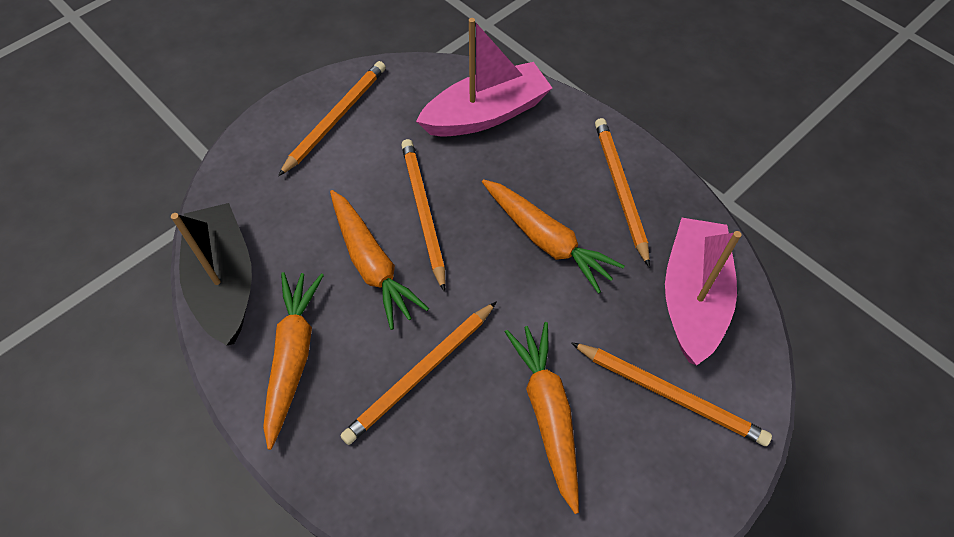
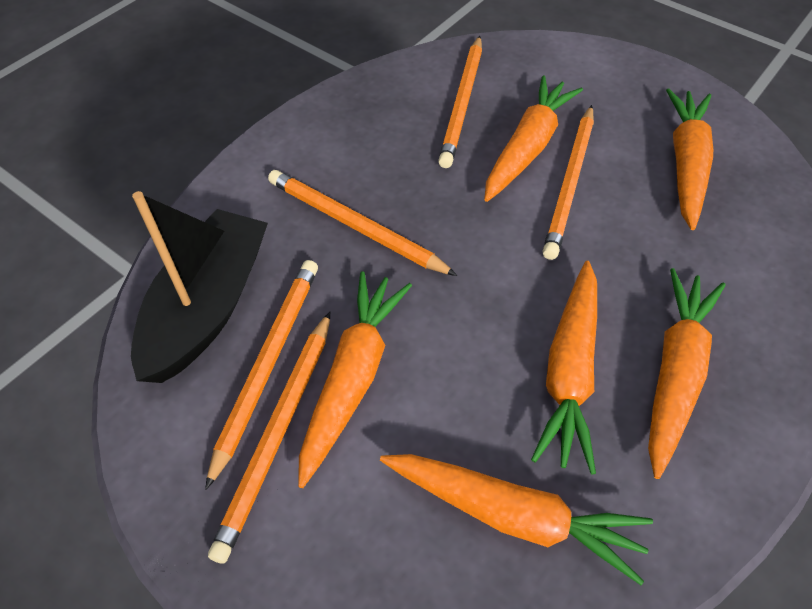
orange carrot: 4 -> 6
pink boat: 2 -> 0

